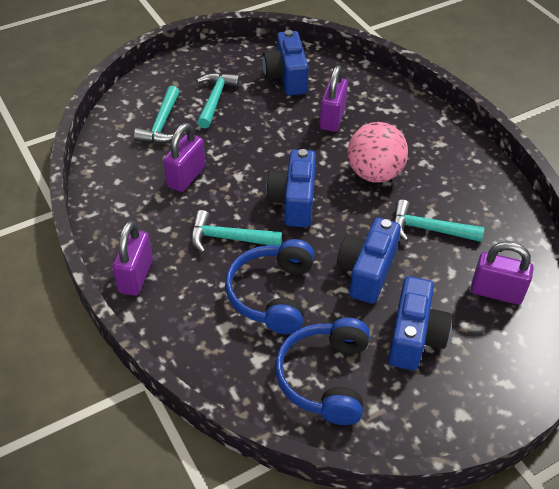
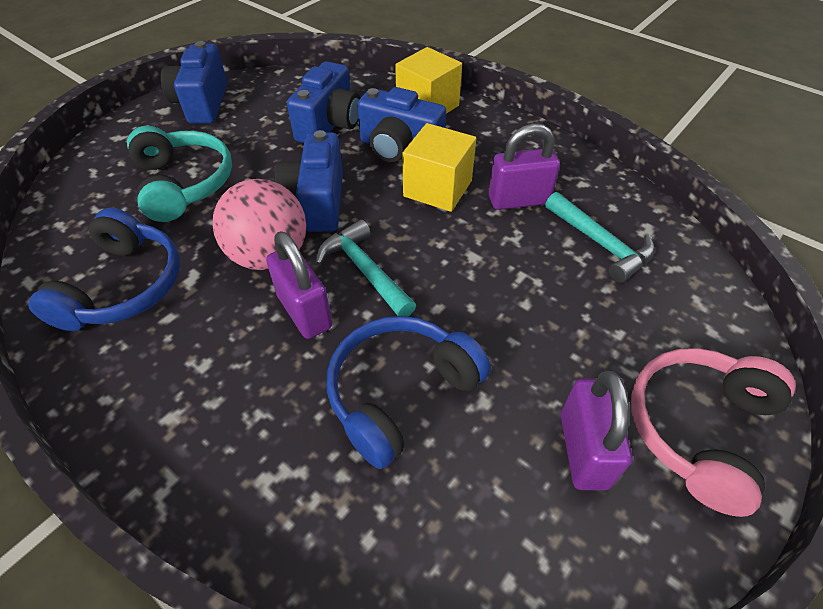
pink headphones: 0 -> 1
purple padlock: 4 -> 3
turquoise hammer: 4 -> 2
turquoise headphones: 0 -> 1
yellow cube: 0 -> 2

